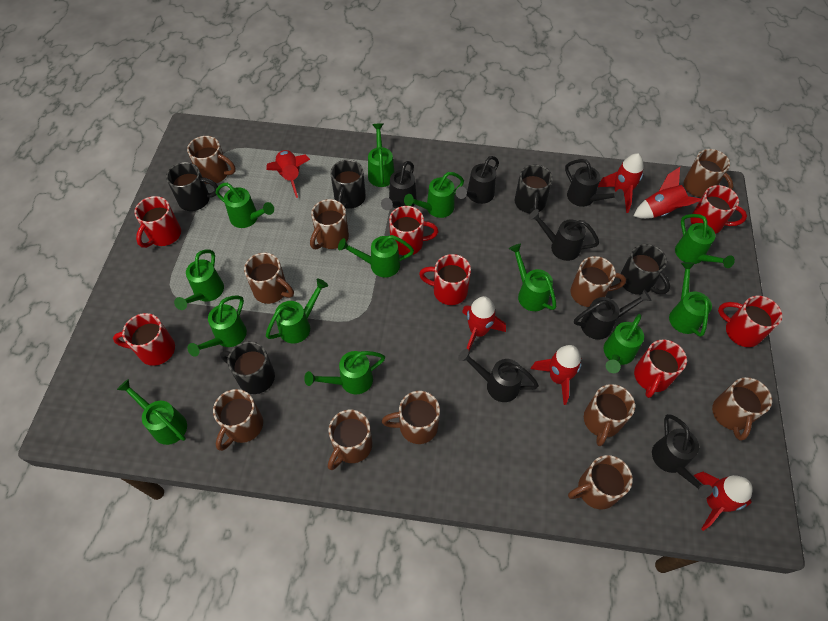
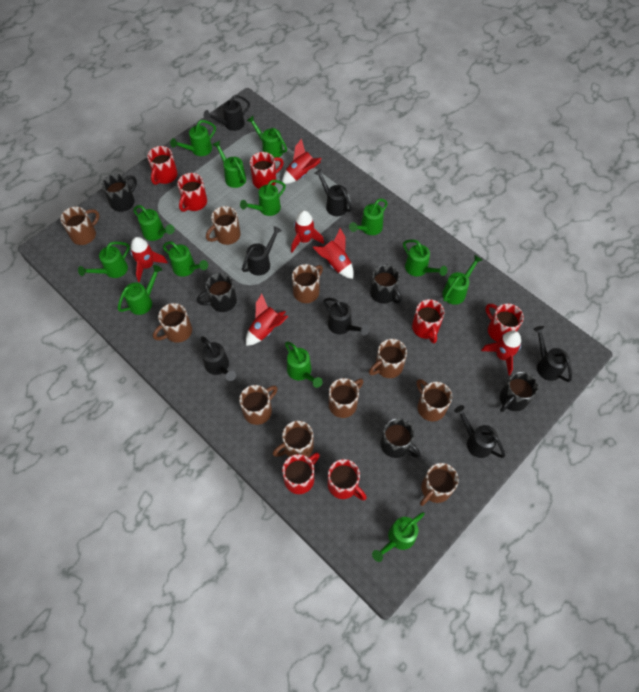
brown mug: 11 -> 10

